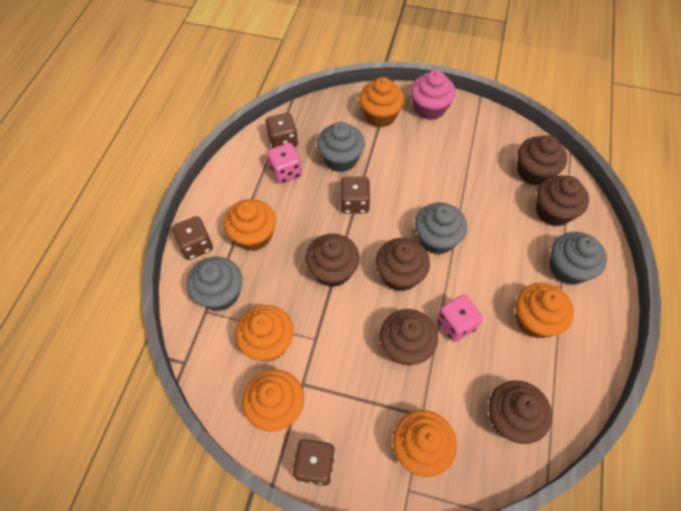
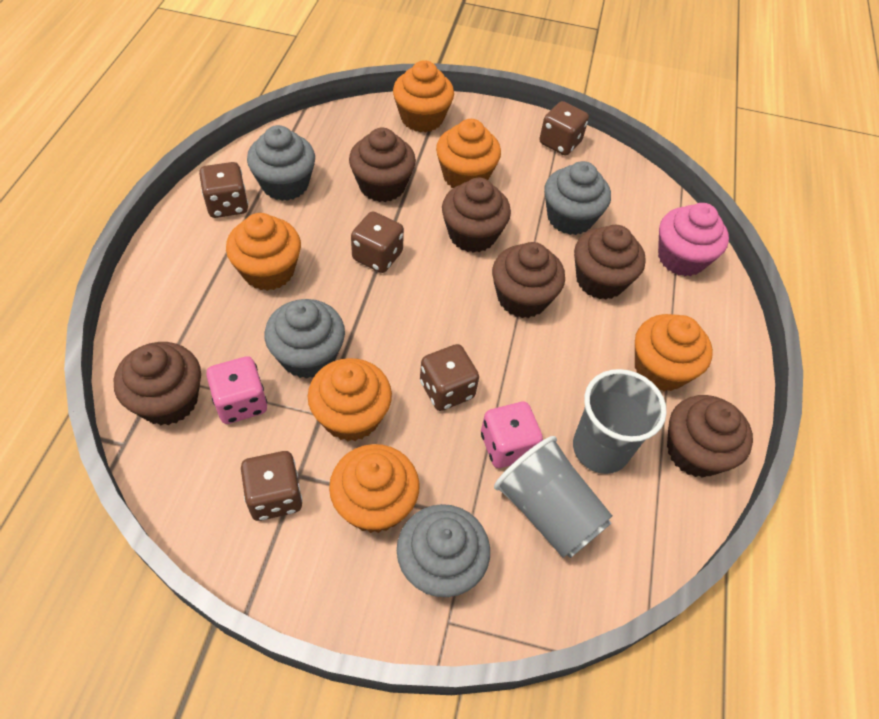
brown dice: 4 -> 5
grey cup: 0 -> 2

